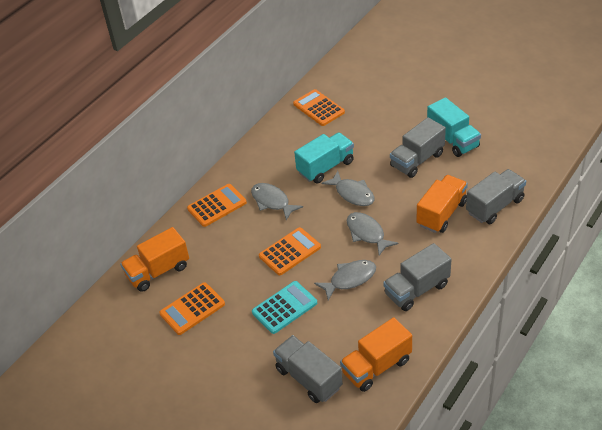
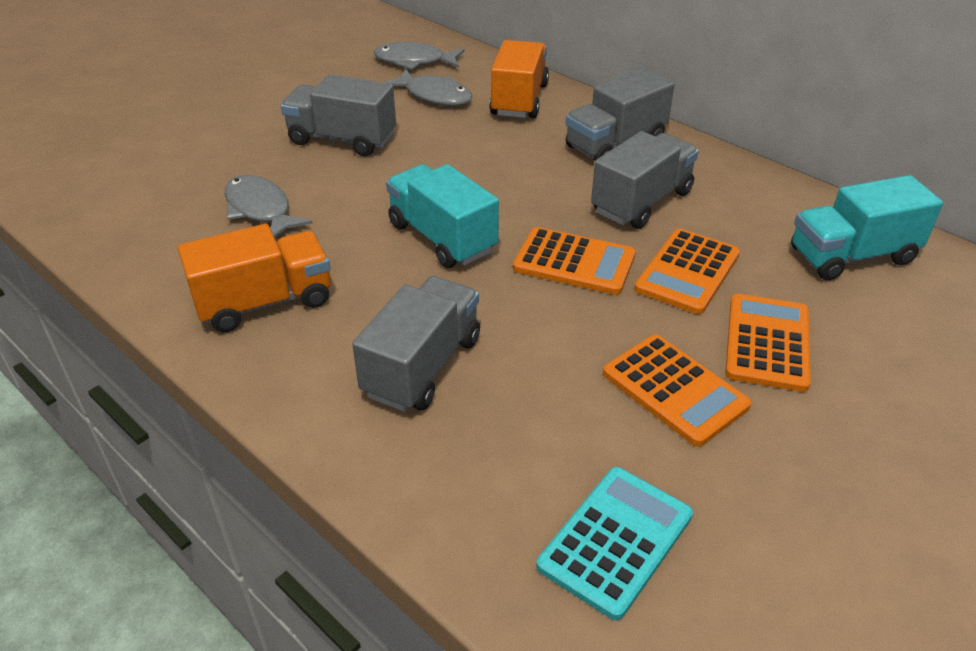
grey fish: 4 -> 3
orange truck: 3 -> 2

